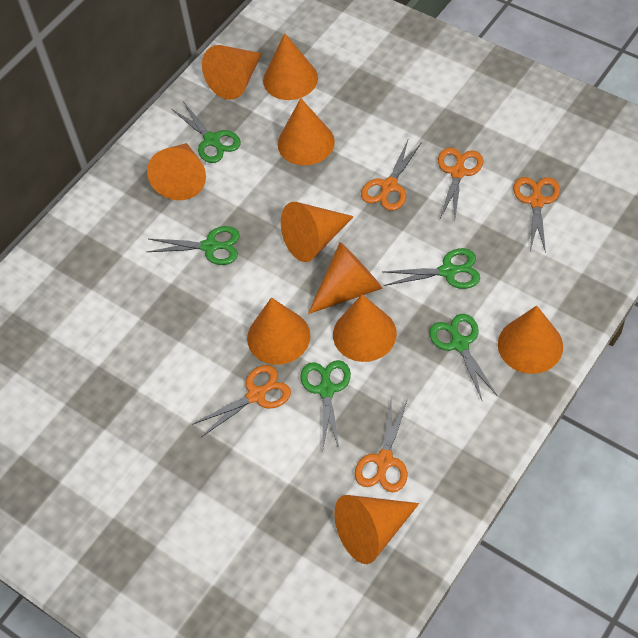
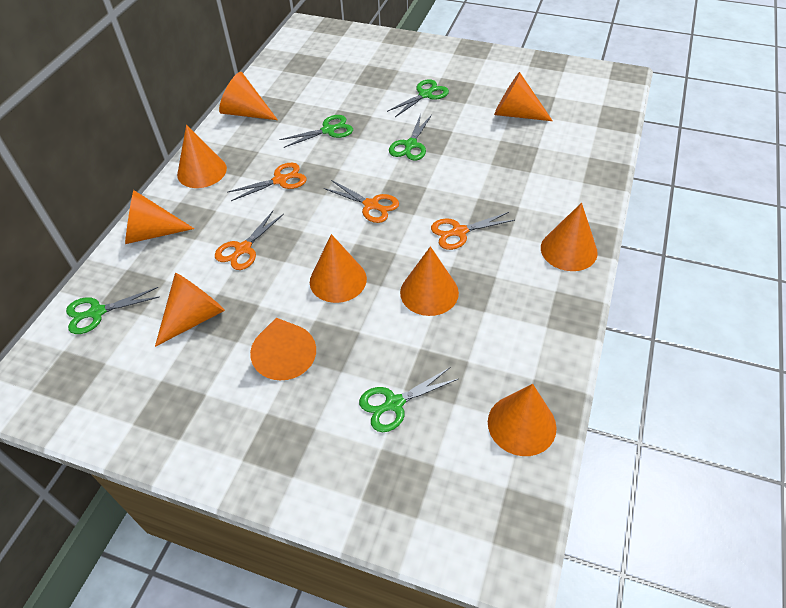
orange scissors: 5 -> 4

